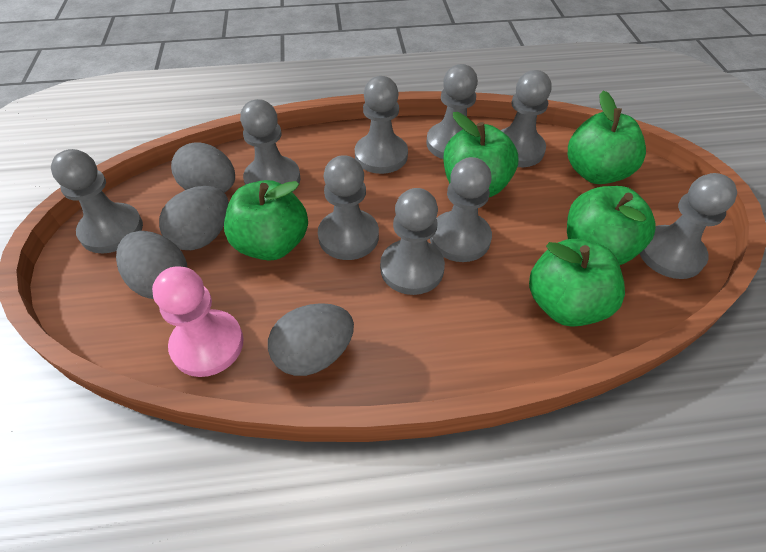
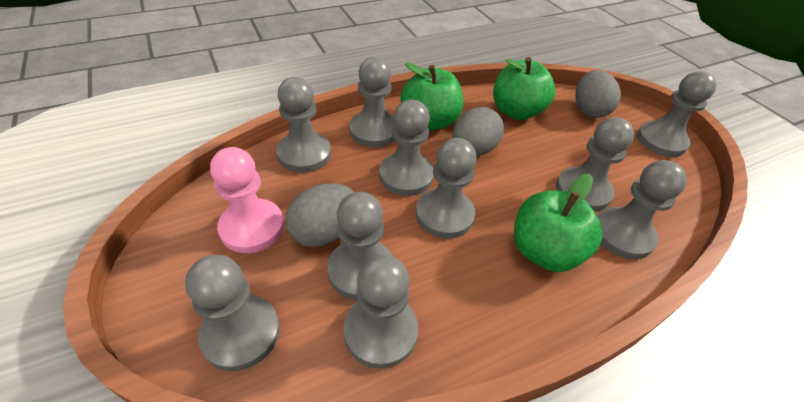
green apple: 5 -> 3
grey egg: 4 -> 3
grey pawn: 9 -> 10

